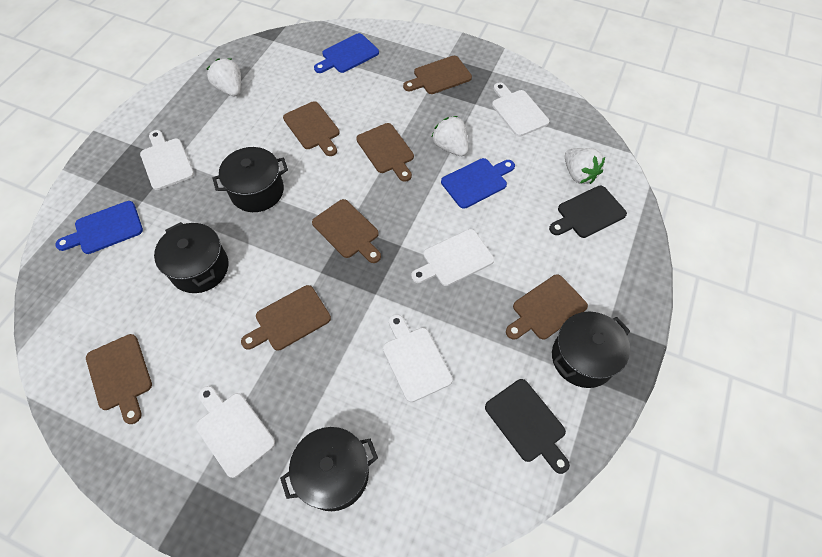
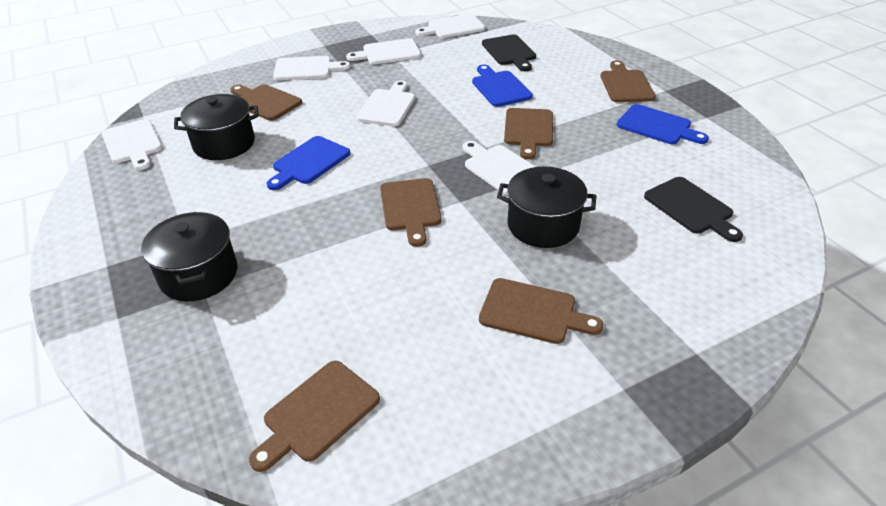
black pot: 4 -> 3
brown cutting board: 7 -> 6
white cutting board: 5 -> 6
white strawberry: 3 -> 0

